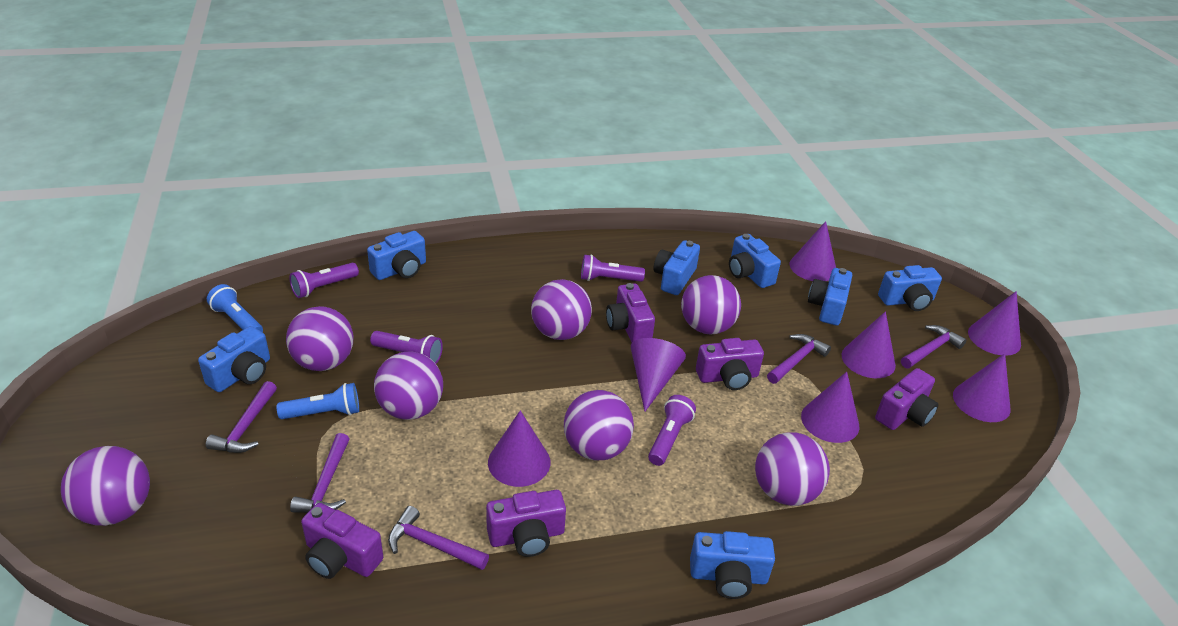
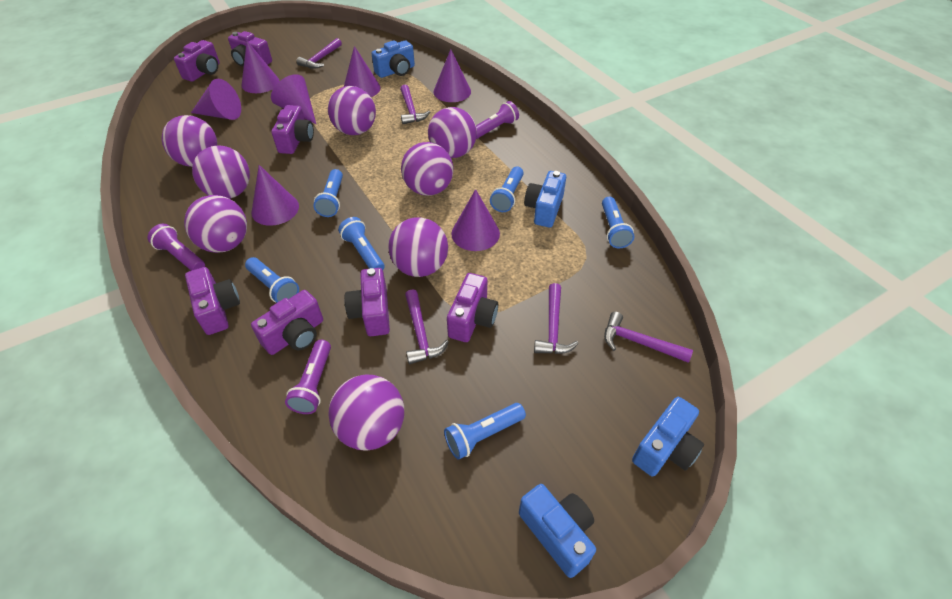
blue camera: 7 -> 4
blue flashlight: 2 -> 6
purple ball: 7 -> 8
purple camera: 5 -> 7
purple flashlight: 4 -> 3

